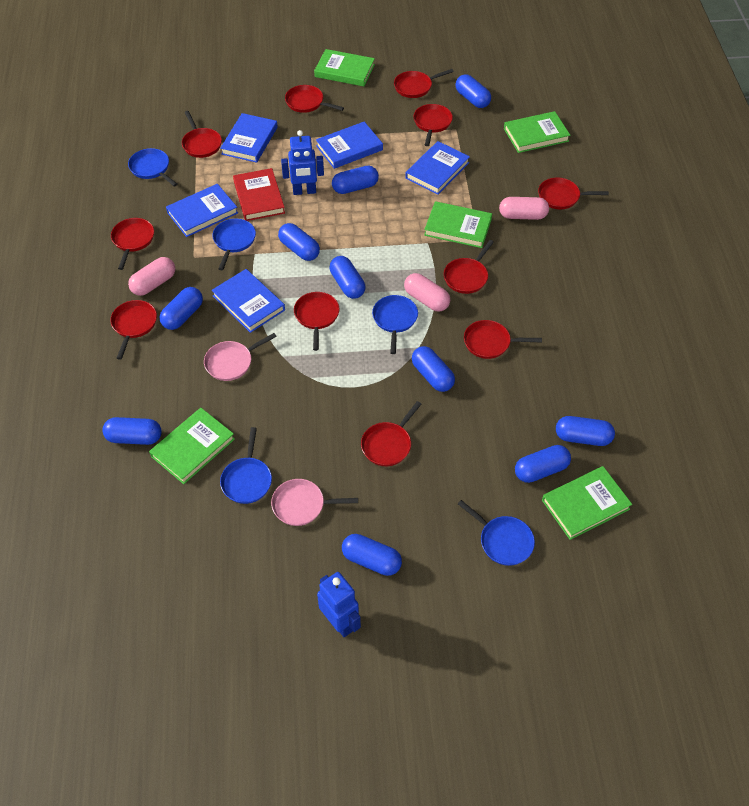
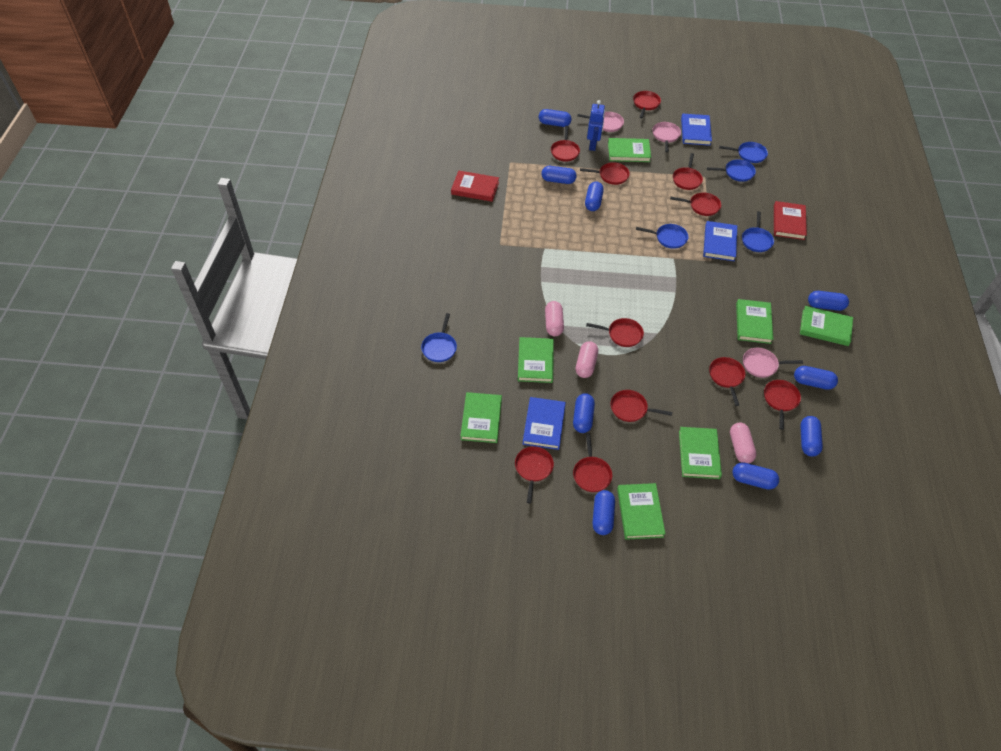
blue book: 5 -> 3
blue capsule: 10 -> 9
blue robot: 2 -> 1
green book: 5 -> 7
pink pan: 2 -> 3
red book: 1 -> 2

